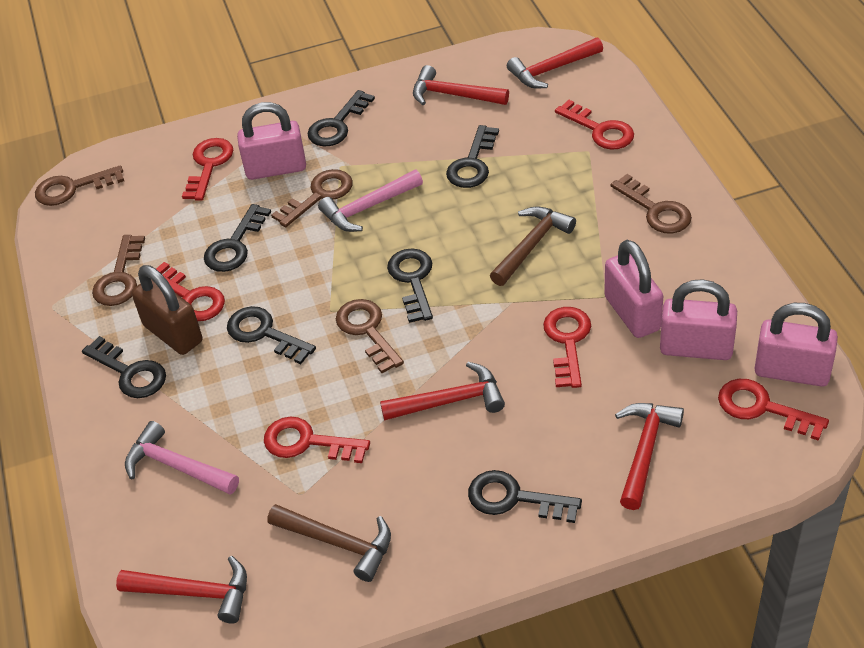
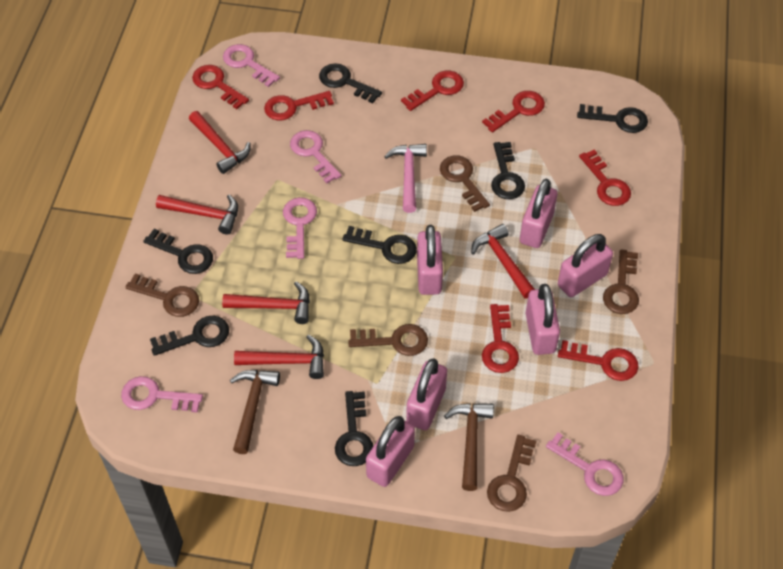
brown padlock: 1 -> 0
pink hammer: 2 -> 1
pink key: 0 -> 5
pink padlock: 4 -> 6
red key: 6 -> 7

